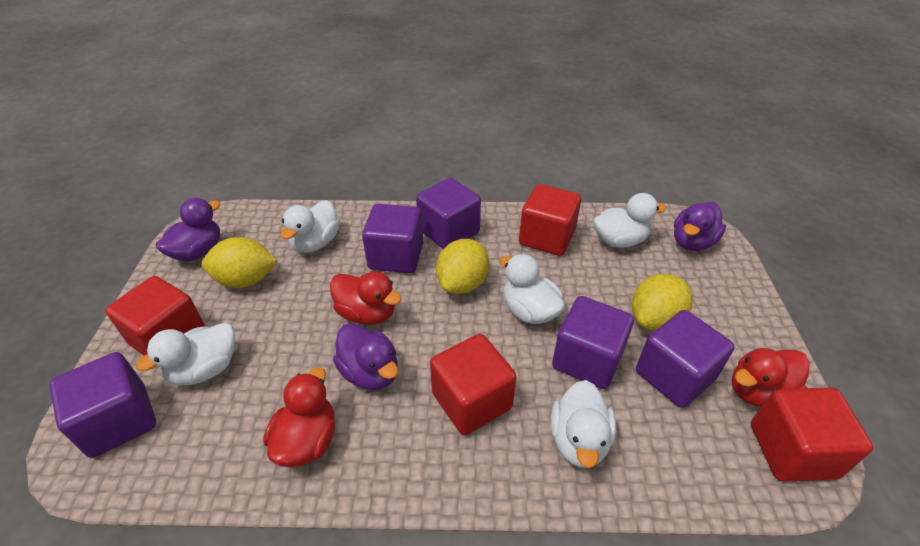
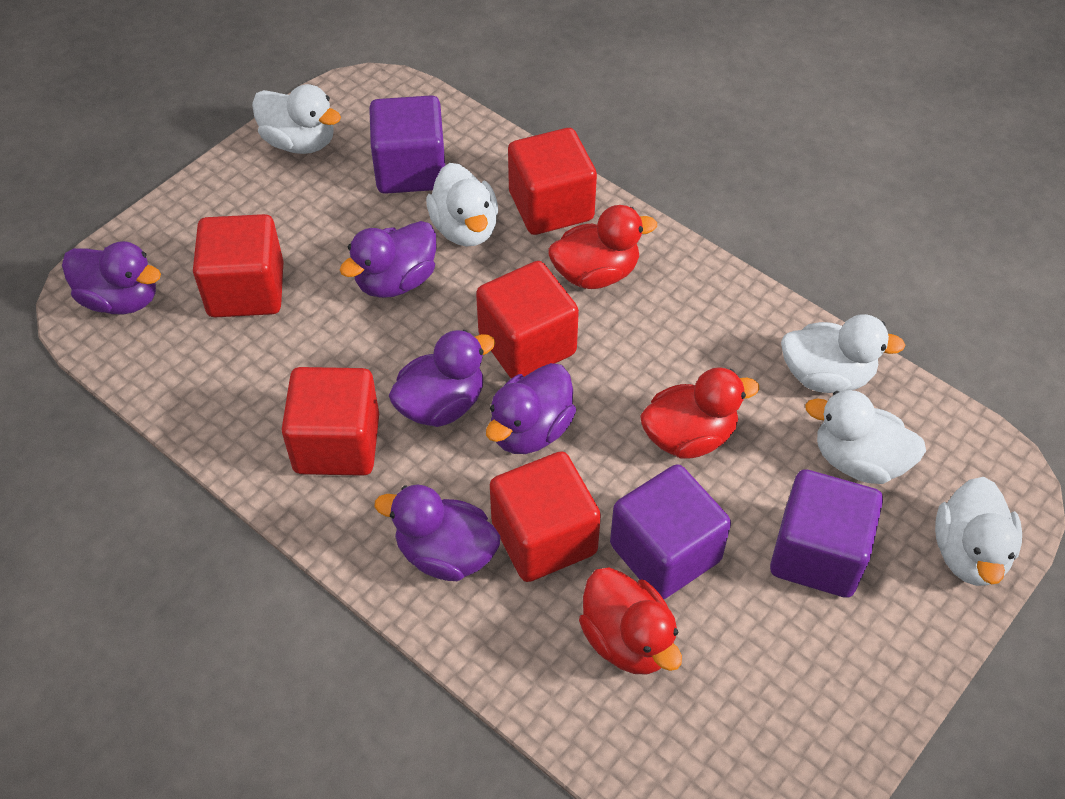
purple cube: 5 -> 3
purple duck: 3 -> 5
red cube: 4 -> 5
yellow lemon: 3 -> 0

